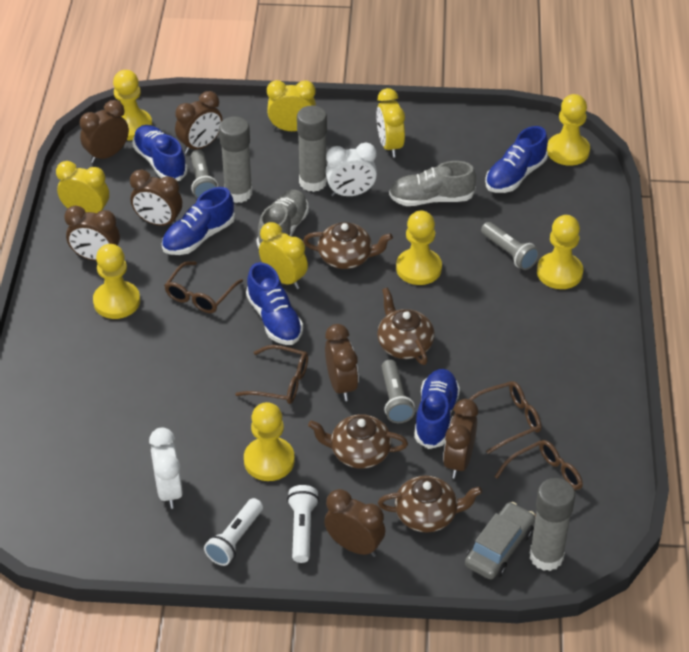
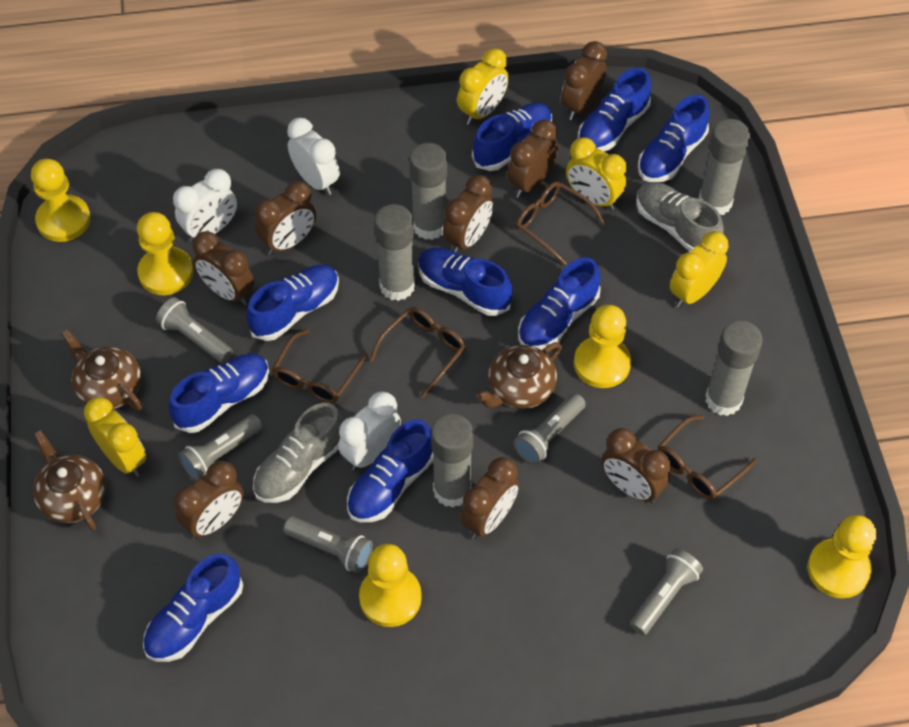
blue shoe: 5 -> 9
brown clock: 7 -> 8
brown teapot: 4 -> 3
grey car: 1 -> 0
grey flashlight: 3 -> 5
grey glue stick: 3 -> 5
white clock: 2 -> 3
white flashlight: 2 -> 0
yellow pawn: 6 -> 5

